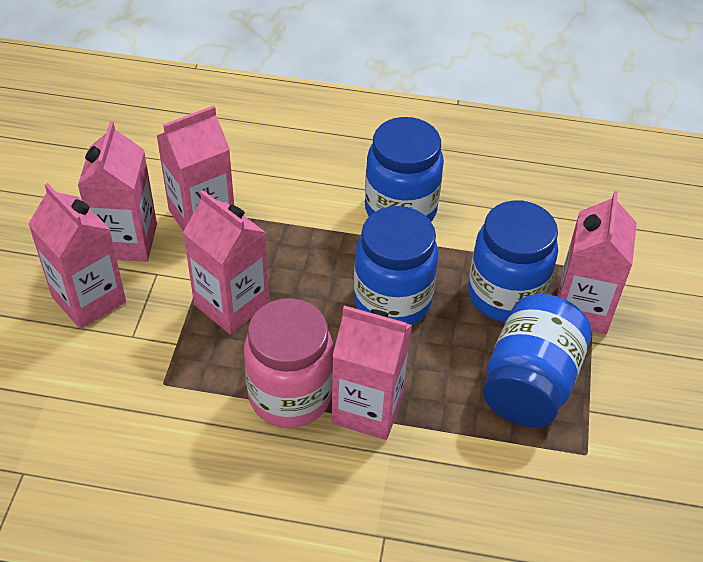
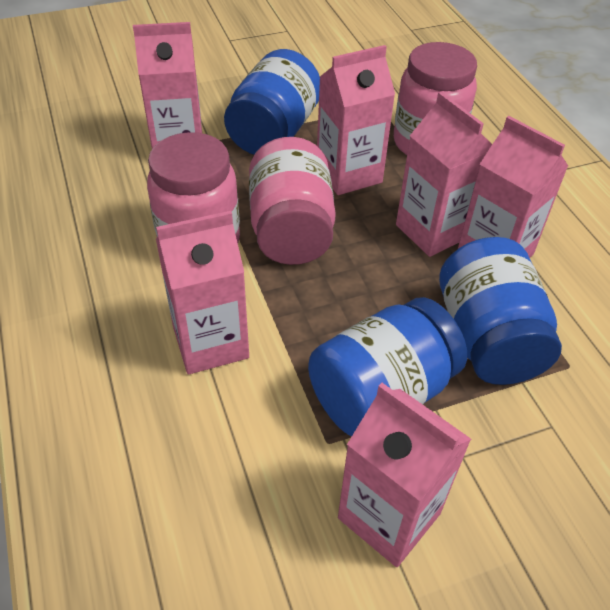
blue jar: 4 -> 3
pink jar: 1 -> 3

